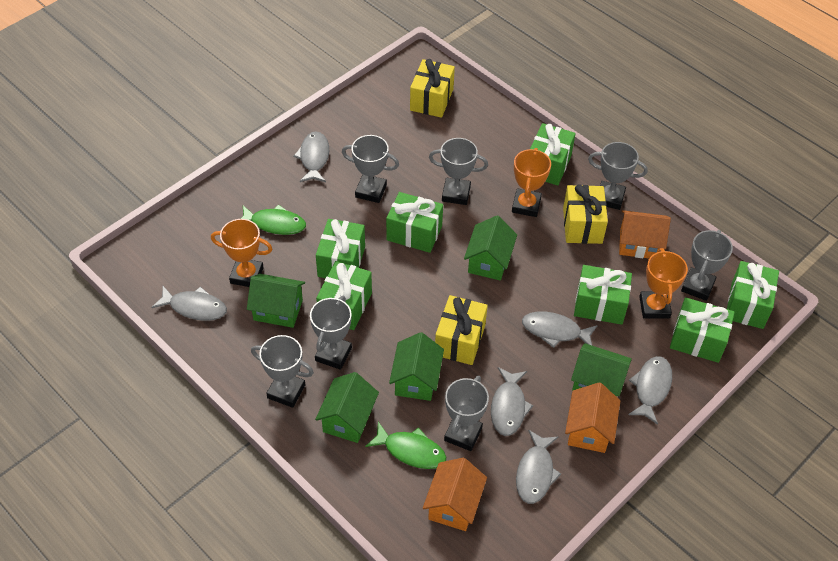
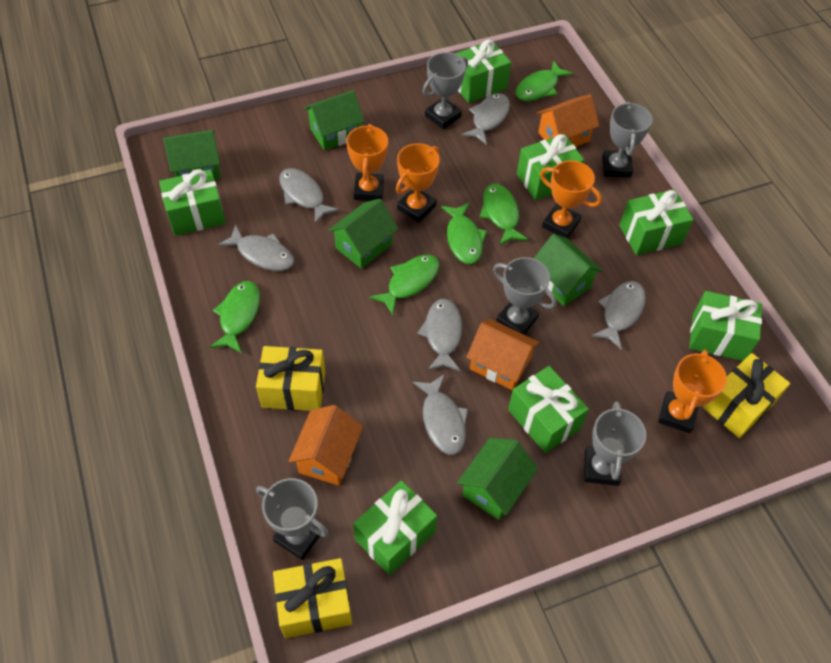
green fish: 2 -> 5
grey trophy: 7 -> 5
orange trophy: 3 -> 4

